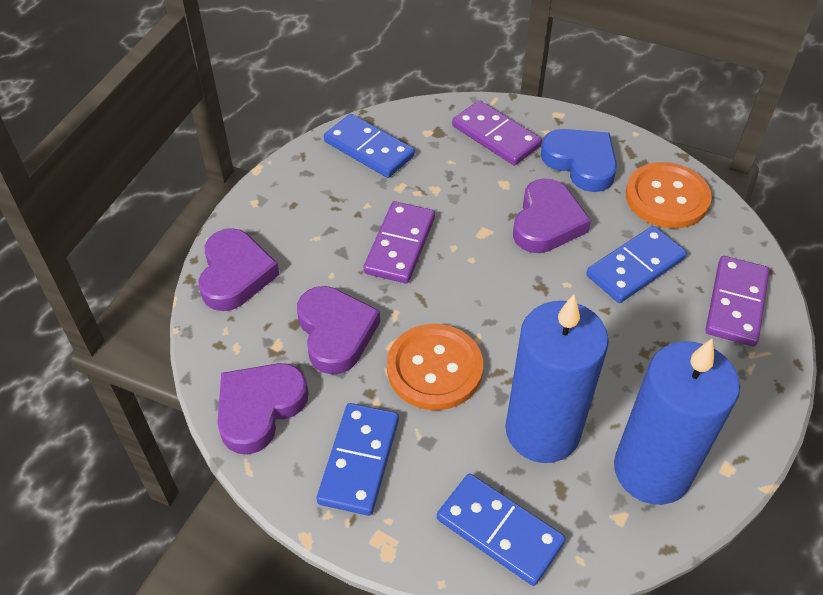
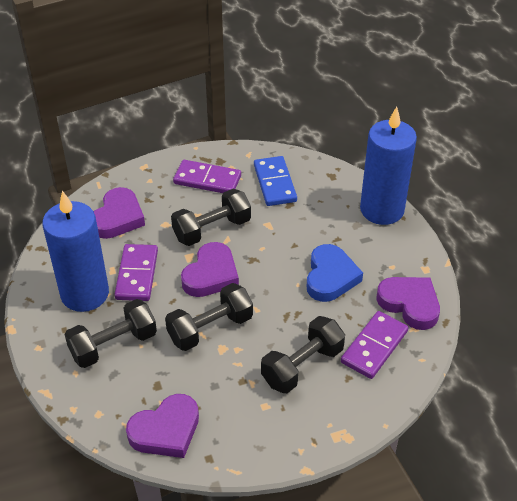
black dumbbell: 0 -> 4
blue domino: 4 -> 1
orange button: 2 -> 0

